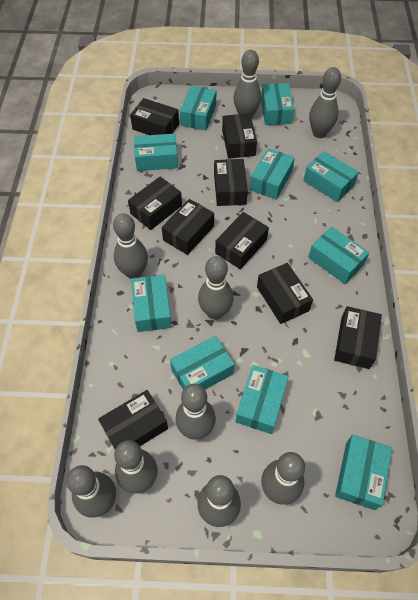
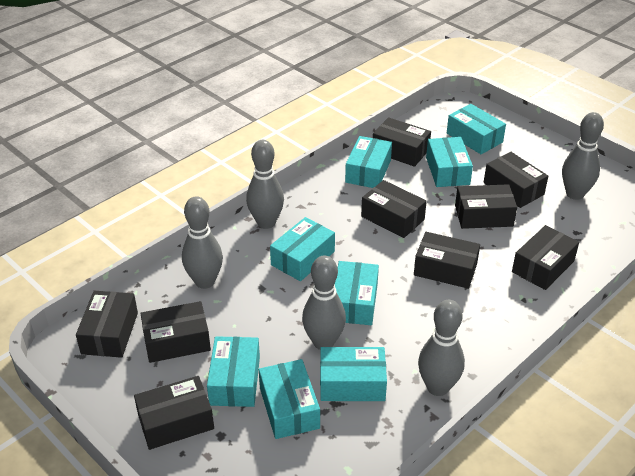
grey bowling pin: 9 -> 5
turquoise box: 10 -> 8

